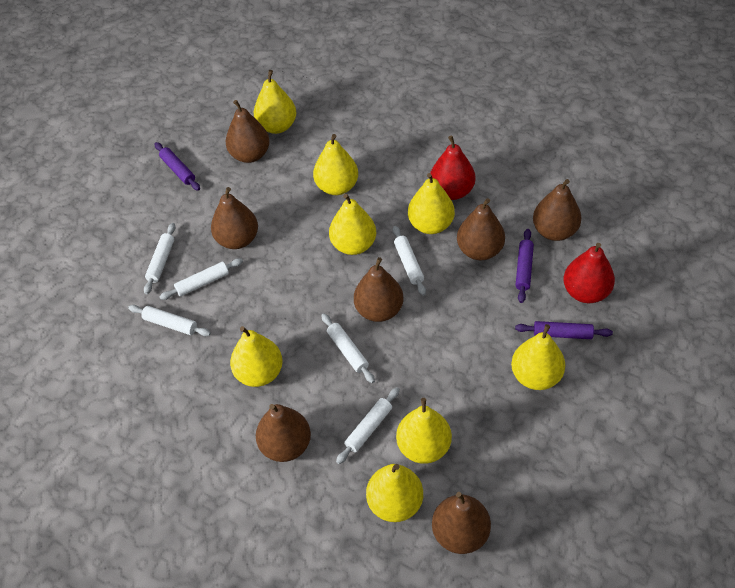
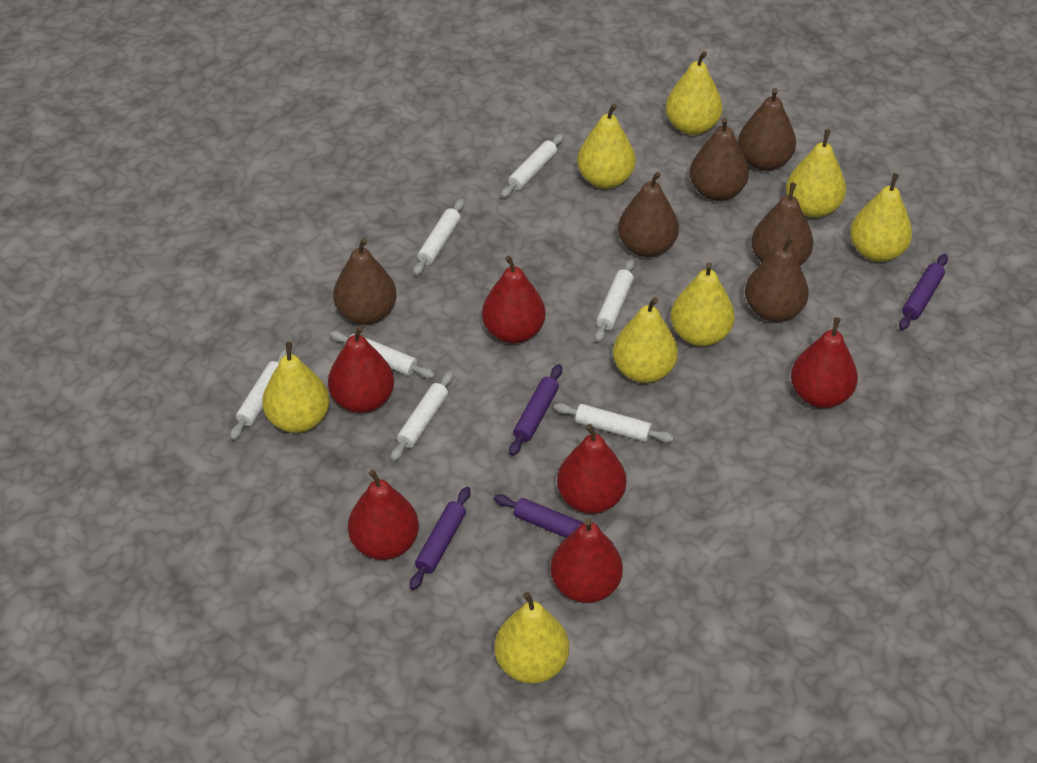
brown pear: 7 -> 6
purple rolling pin: 3 -> 4
red pear: 2 -> 6
white rolling pin: 6 -> 7

